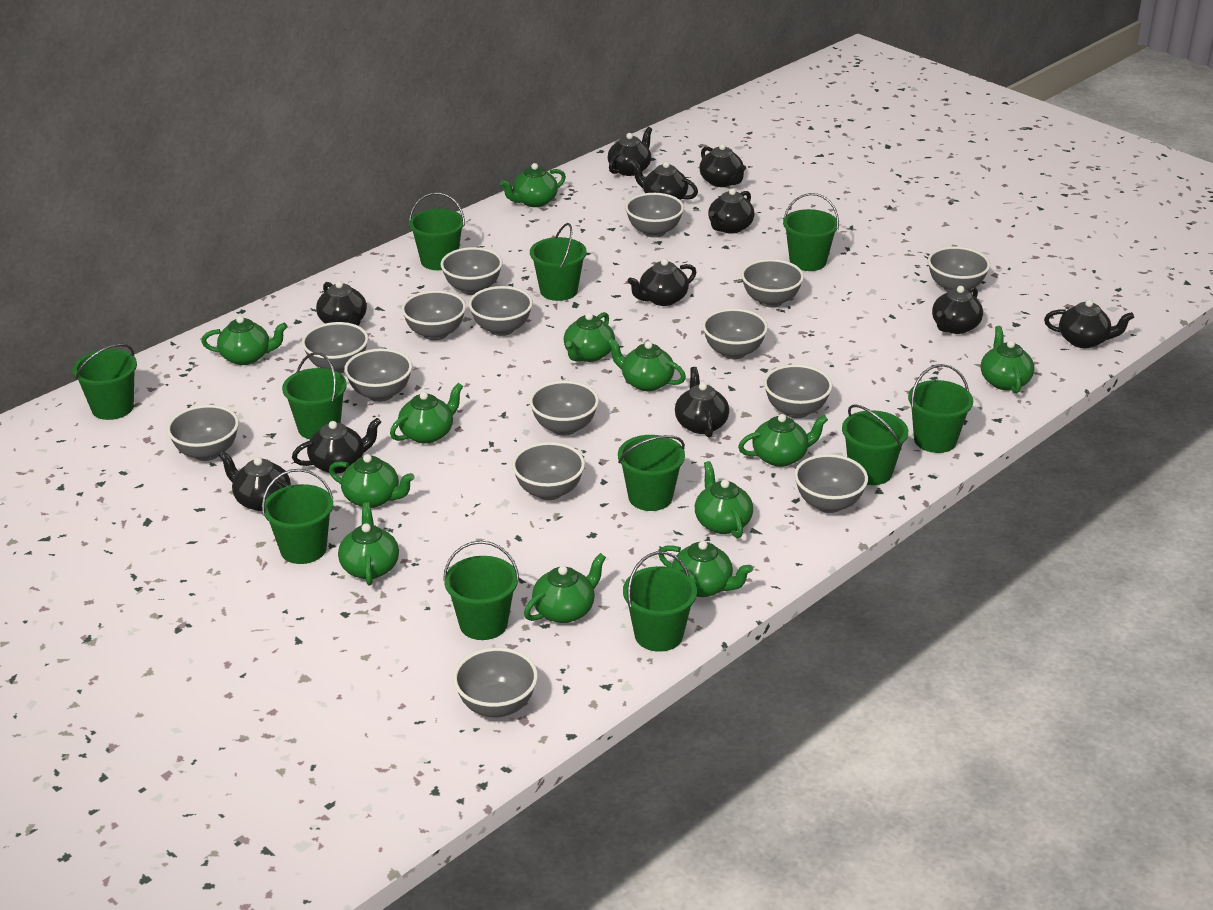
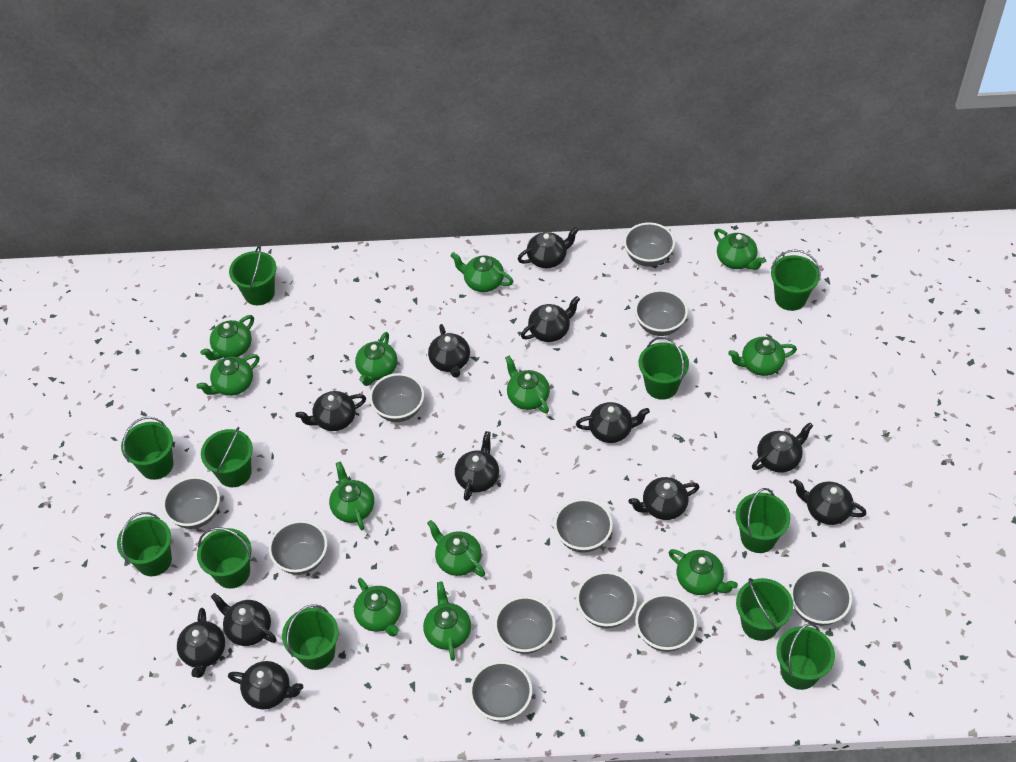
black teapot: 11 -> 12
grey bowl: 15 -> 11

